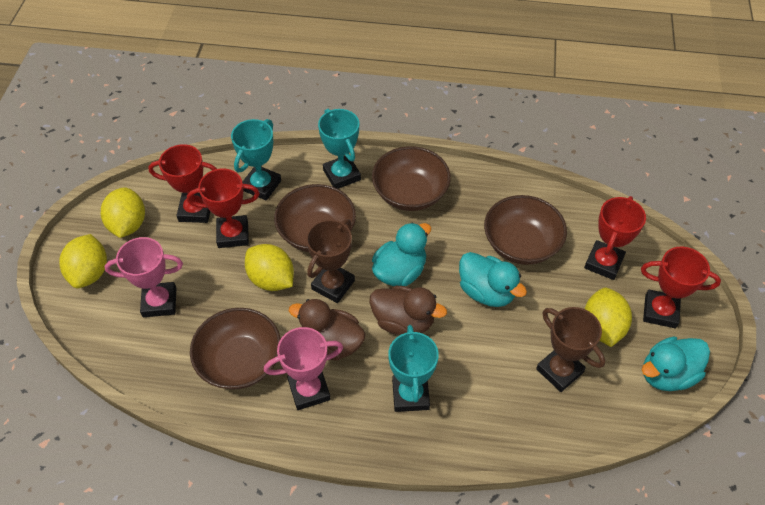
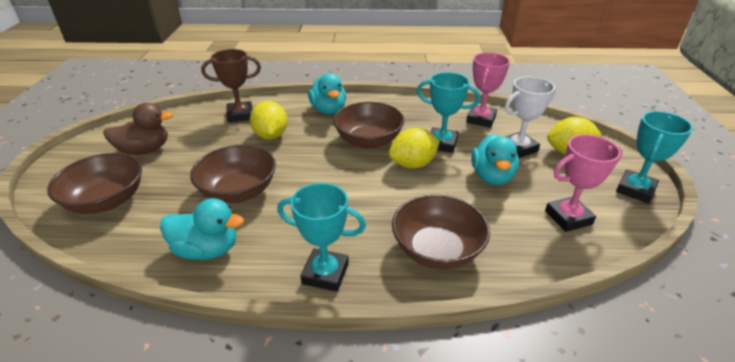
brown duck: 2 -> 1
brown trophy: 2 -> 1
red trophy: 4 -> 0
white trophy: 0 -> 1
yellow lemon: 4 -> 3

